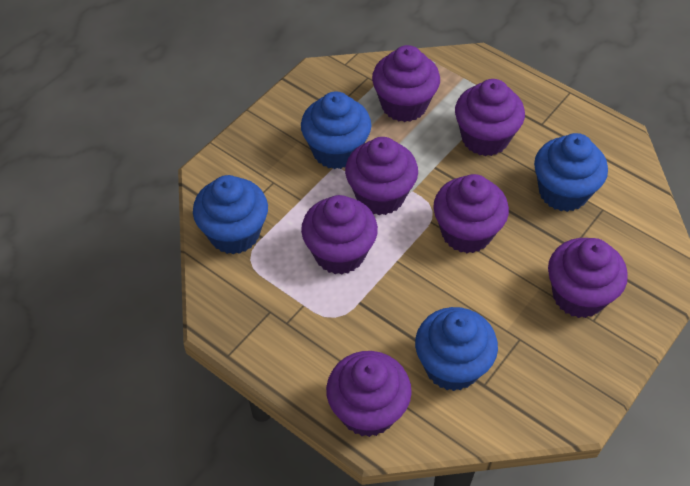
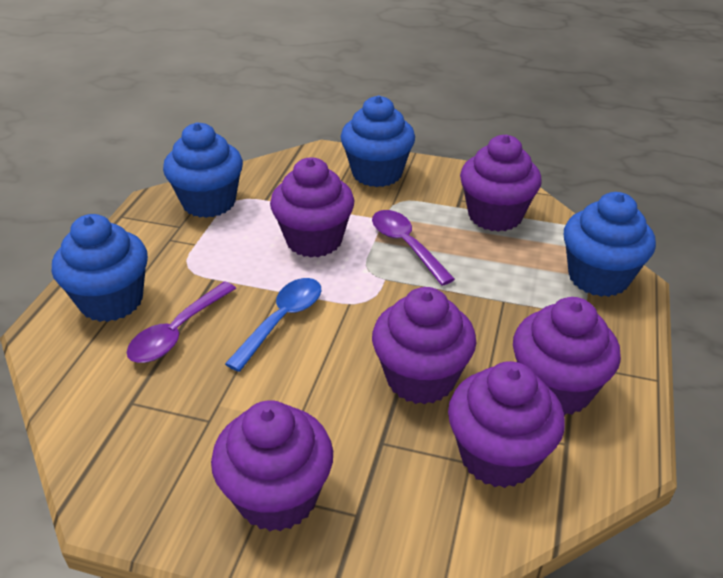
blue spoon: 0 -> 1
purple cupcake: 7 -> 6
purple spoon: 0 -> 2

